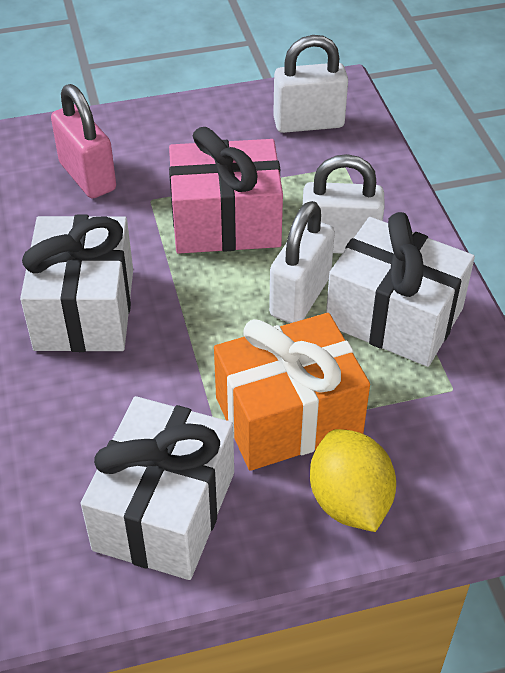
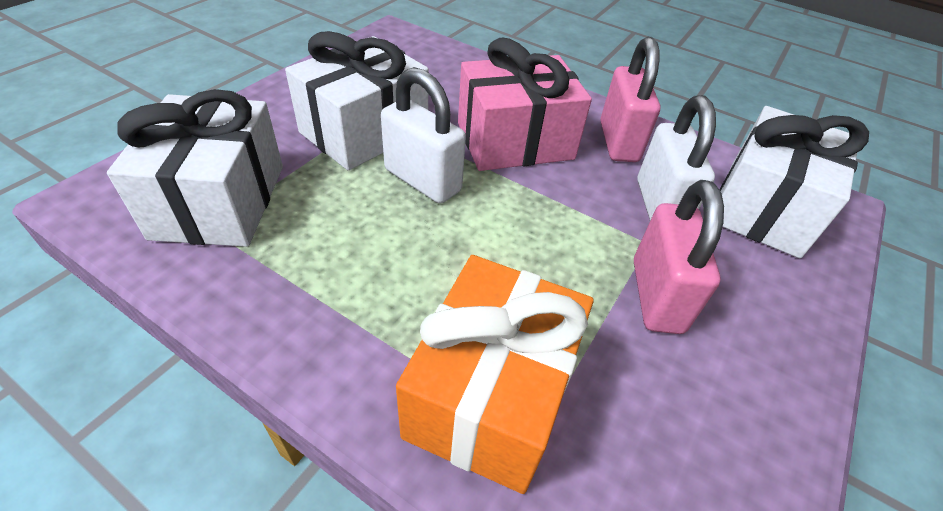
pink padlock: 1 -> 2
white padlock: 3 -> 2
yellow lemon: 1 -> 0

